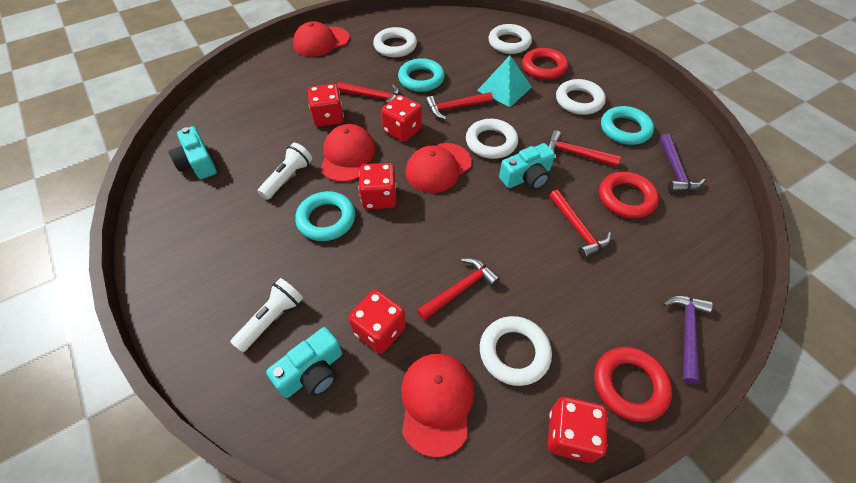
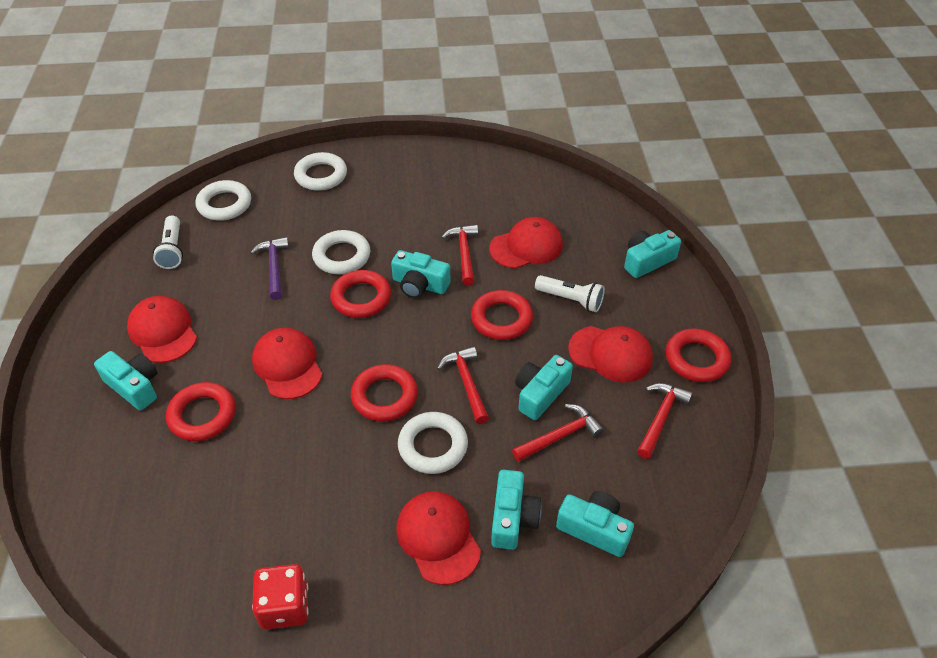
purple hammer: 2 -> 1
red cap: 4 -> 5
red dice: 5 -> 1
red hammer: 5 -> 4
red ring: 3 -> 5
turquoise camera: 3 -> 6
turquoise pyramid: 1 -> 0
turquoise ring: 3 -> 0
white ring: 5 -> 4

